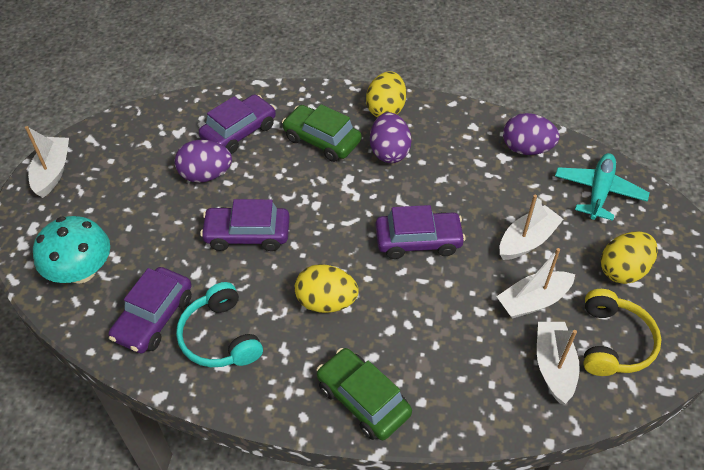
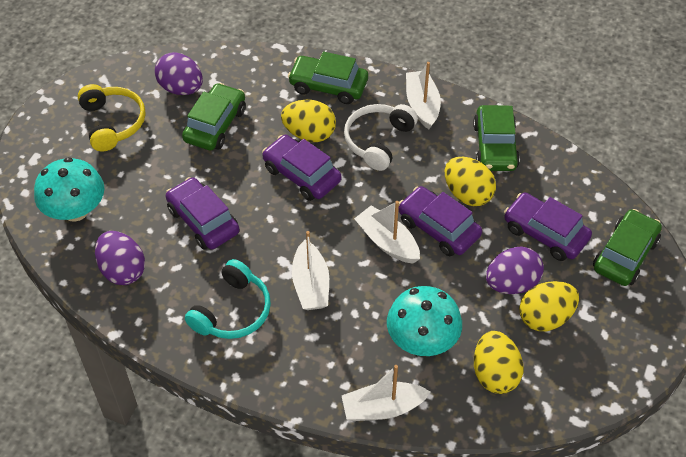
green car: 2 -> 4
turquoise mushroom: 1 -> 2
turquoise plane: 1 -> 0
white headphones: 0 -> 1
yellow egg: 3 -> 4

